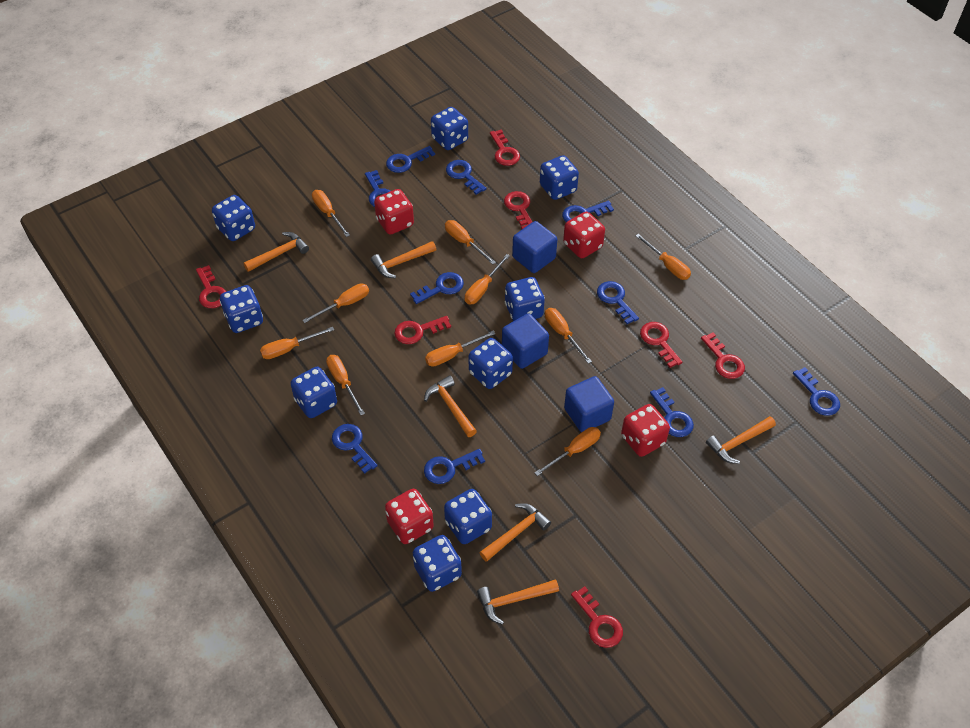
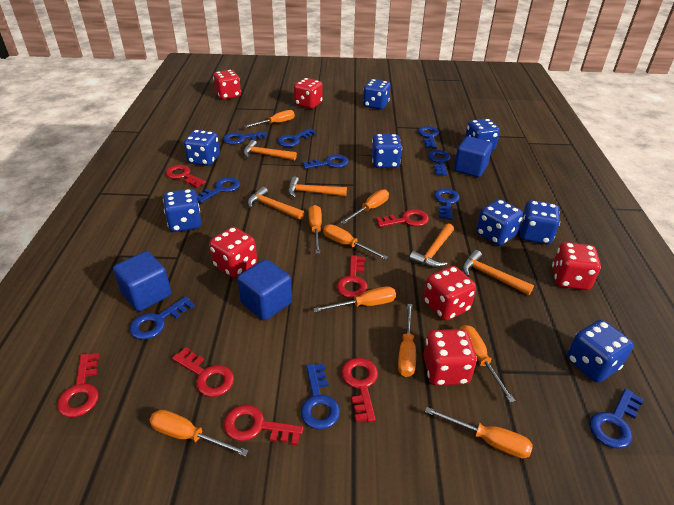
blue dice: 9 -> 8
orange hammer: 6 -> 5
orange screwdriver: 10 -> 9
red dice: 4 -> 6

